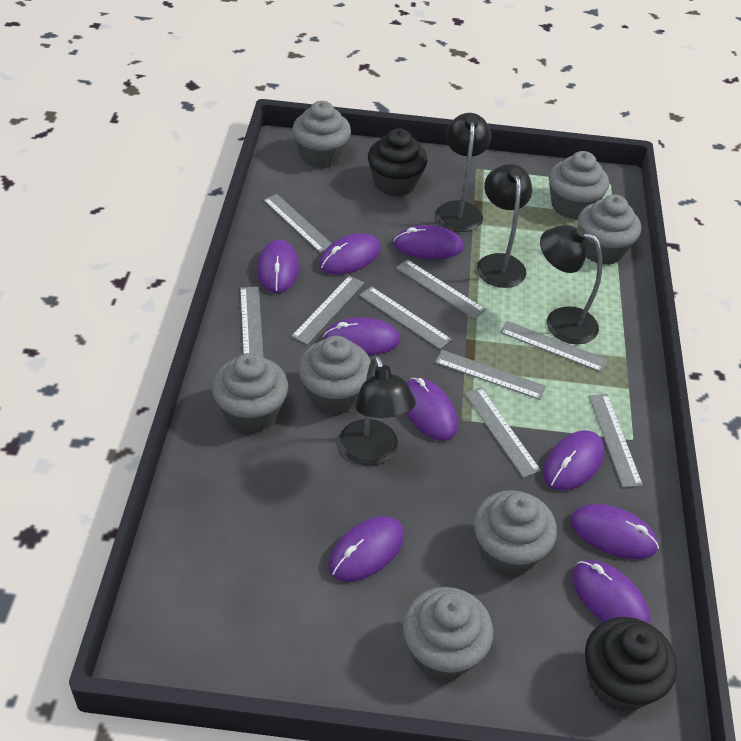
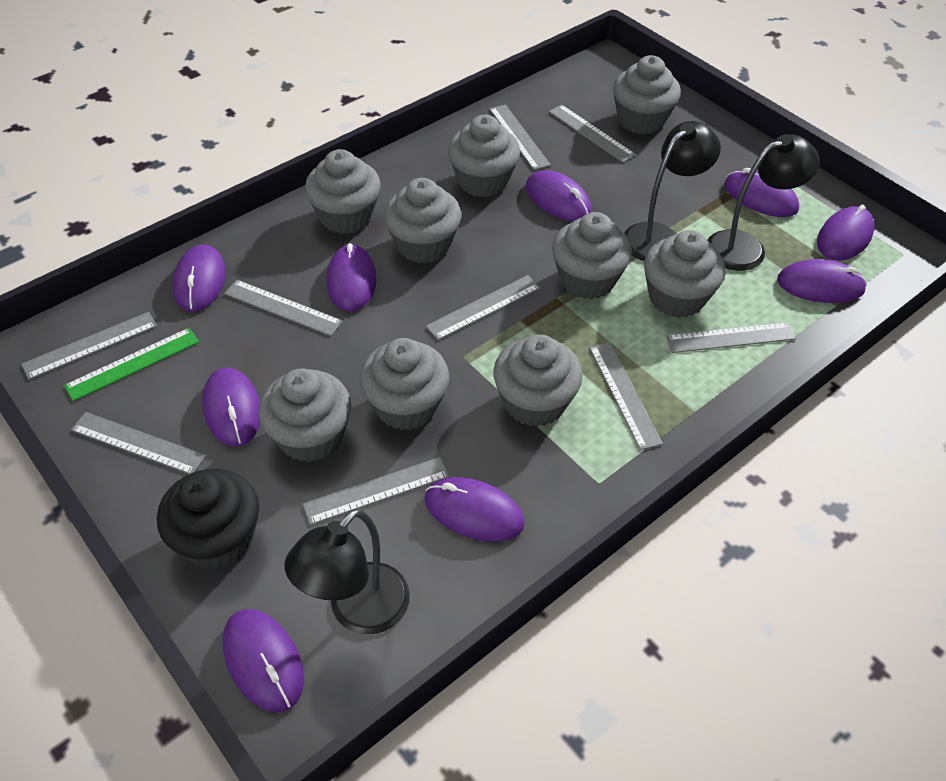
black cupcake: 2 -> 1
black lamp: 4 -> 3
green ruler: 0 -> 1
grey cupcake: 7 -> 9

